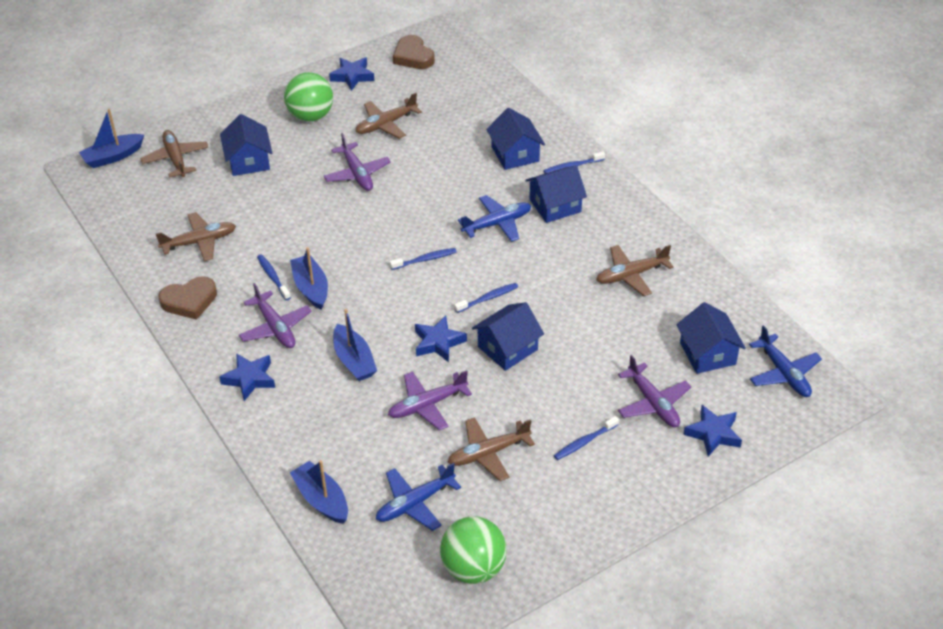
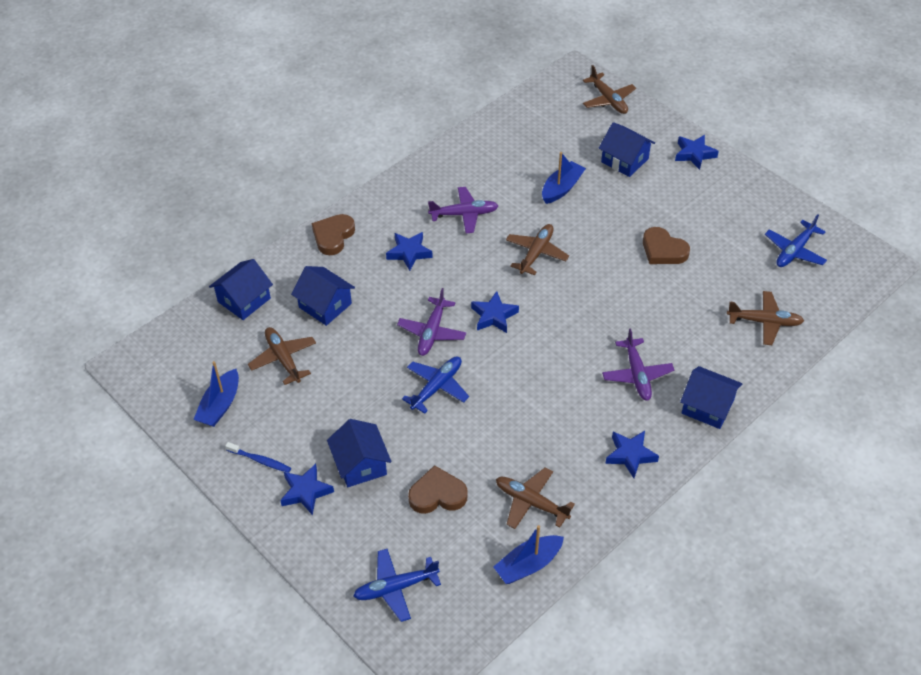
blue boat: 4 -> 3
blue star: 4 -> 5
blue toothbrush: 5 -> 1
brown heart: 2 -> 3
green ball: 2 -> 0
purple plane: 4 -> 3

